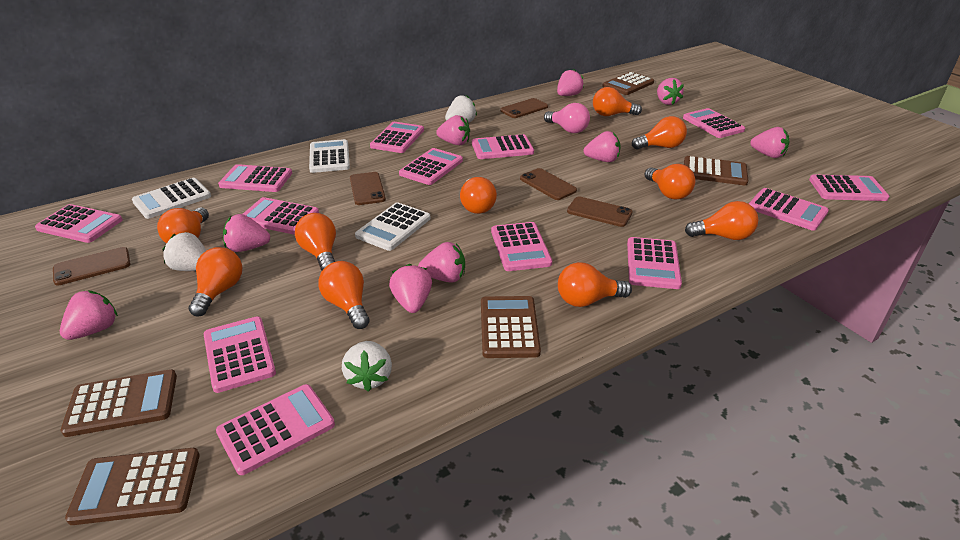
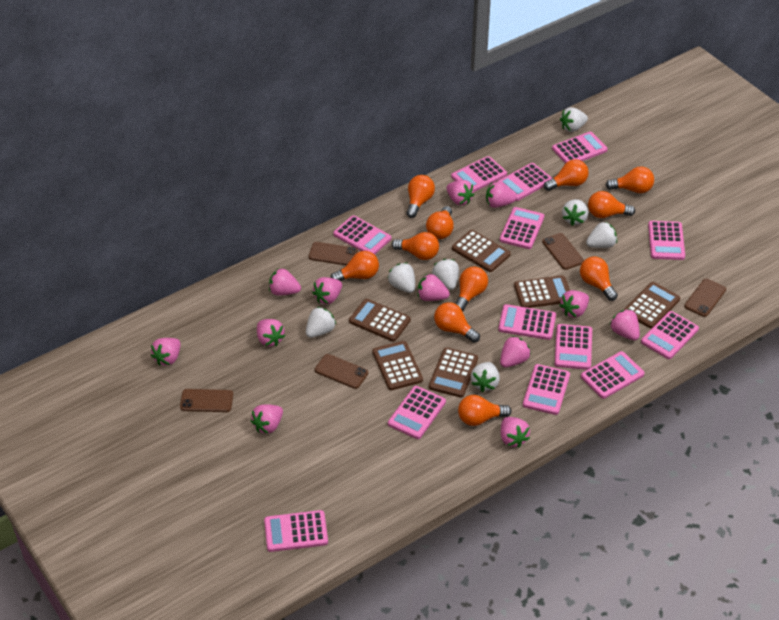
brown calculator: 5 -> 6
orange light bulb: 10 -> 11
pink light bulb: 1 -> 0
pink strawberry: 9 -> 12
white calculator: 3 -> 0
white strawberry: 3 -> 7

